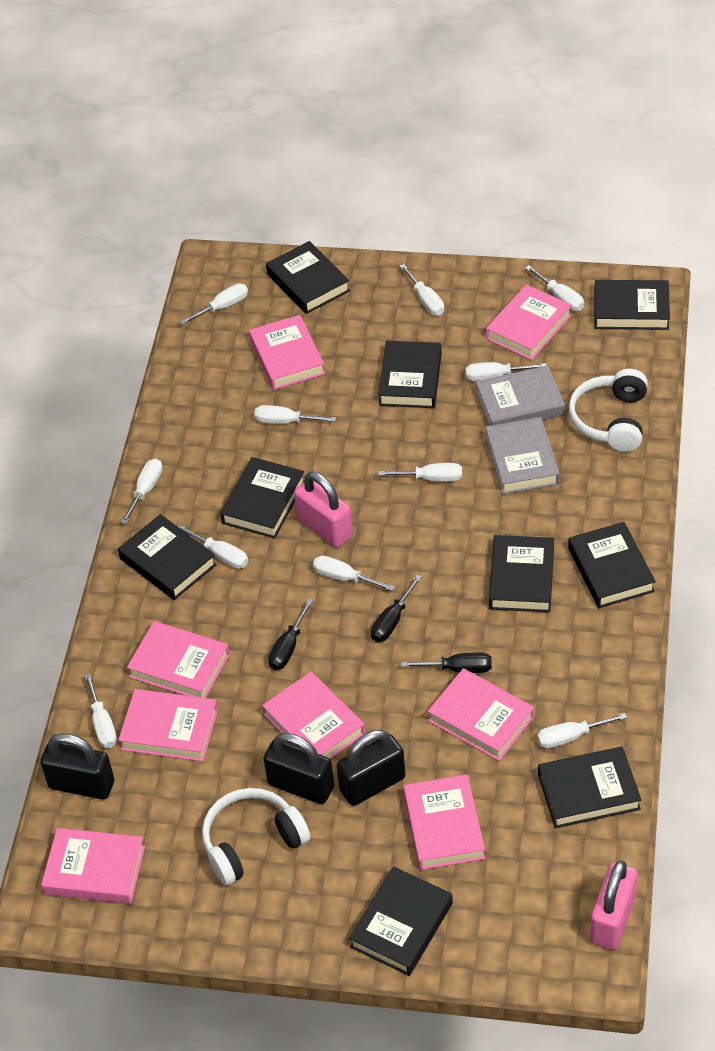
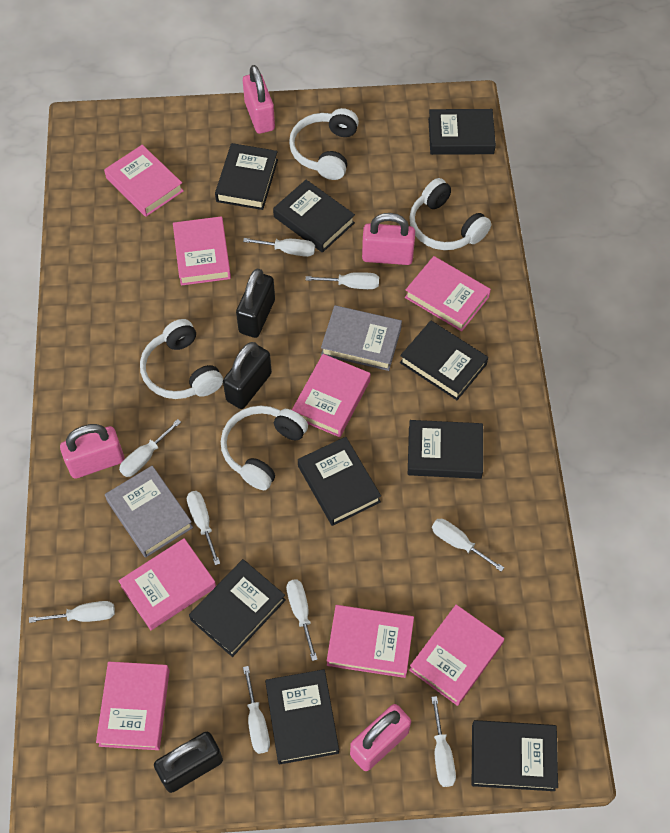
black screwdriver: 3 -> 0
pink padlock: 2 -> 4
white headphones: 2 -> 4
white screwdriver: 11 -> 9

